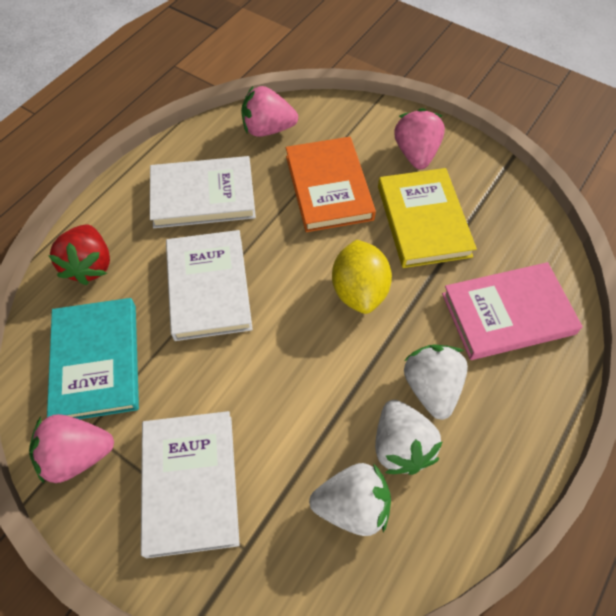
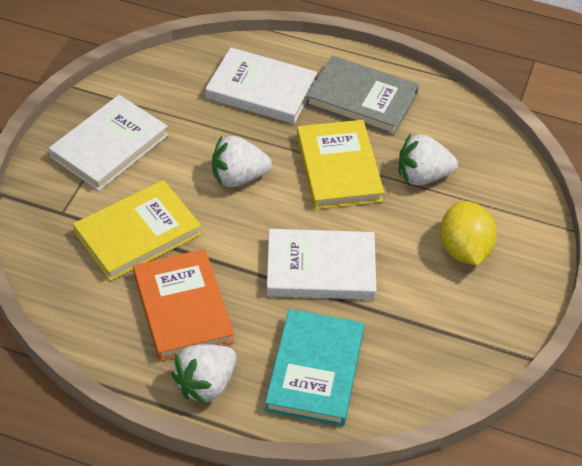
grey book: 0 -> 1
pink book: 1 -> 0
pink strawberry: 3 -> 0
red strawberry: 1 -> 0
yellow book: 1 -> 2

